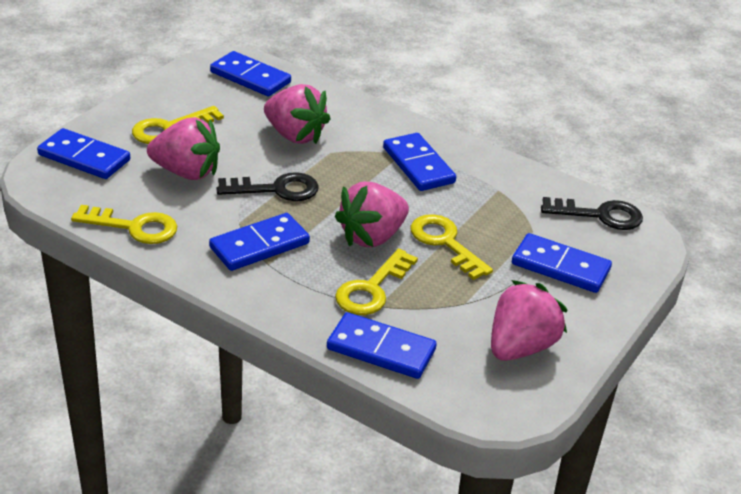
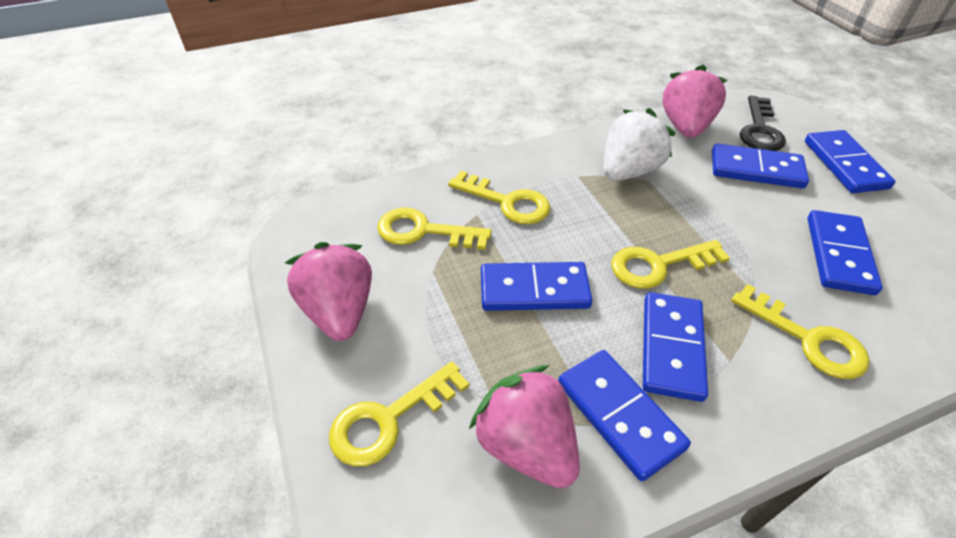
black key: 2 -> 1
pink strawberry: 4 -> 3
white strawberry: 0 -> 1
yellow key: 4 -> 5

